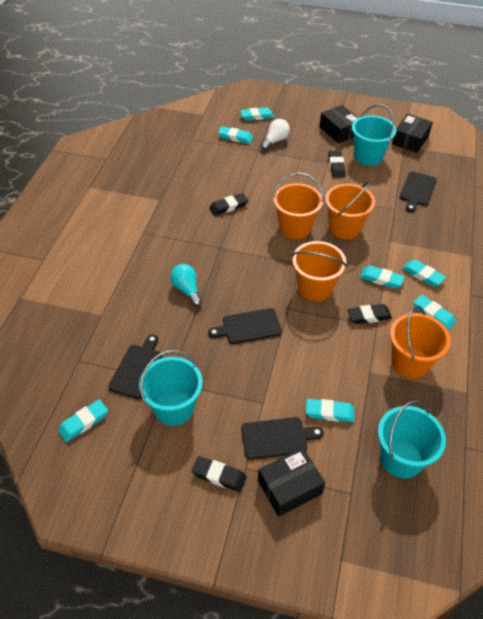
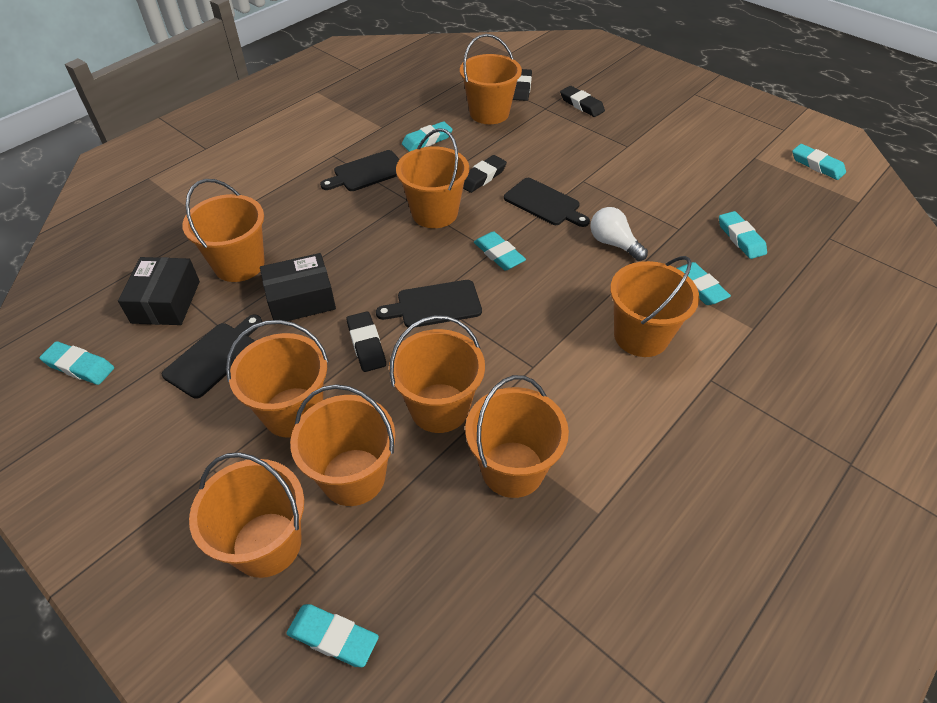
black box: 3 -> 2
orange bucket: 4 -> 9
turquoise bucket: 3 -> 0
turquoise light bulb: 1 -> 0

